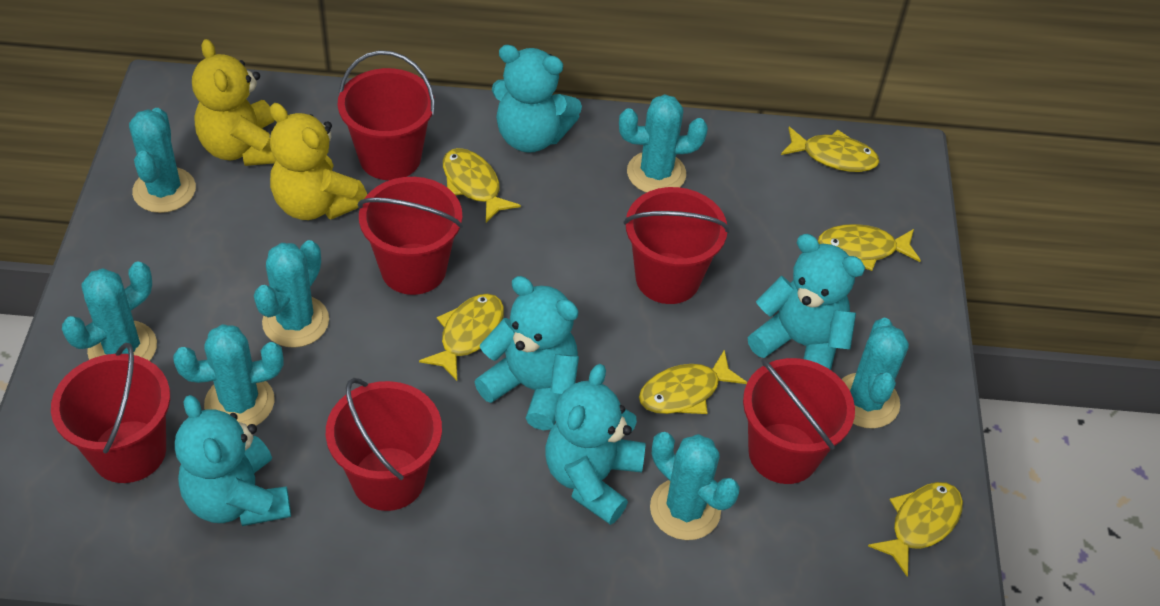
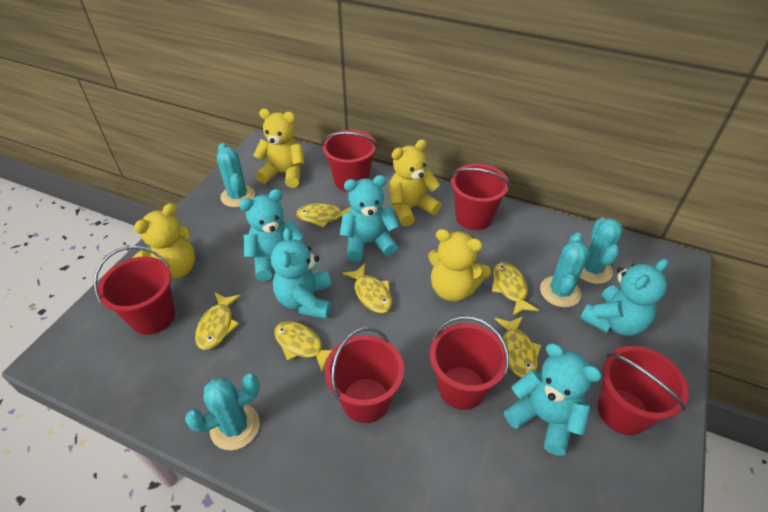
turquoise cactus: 7 -> 4
yellow teddy bear: 2 -> 4

